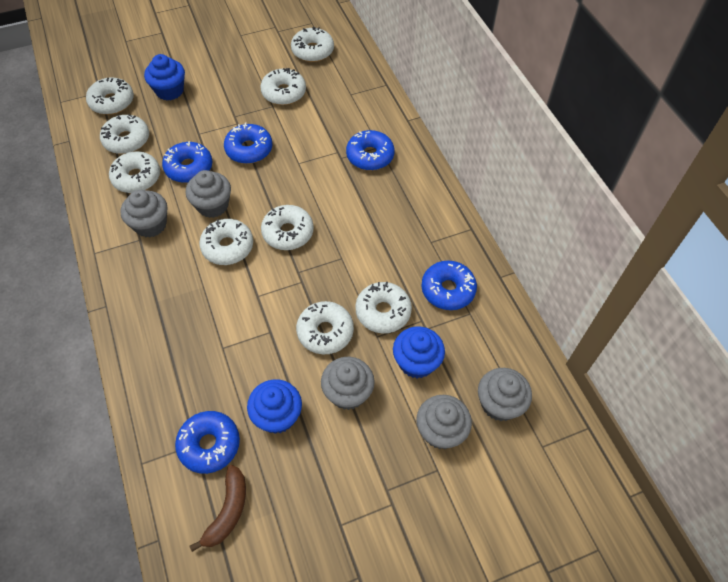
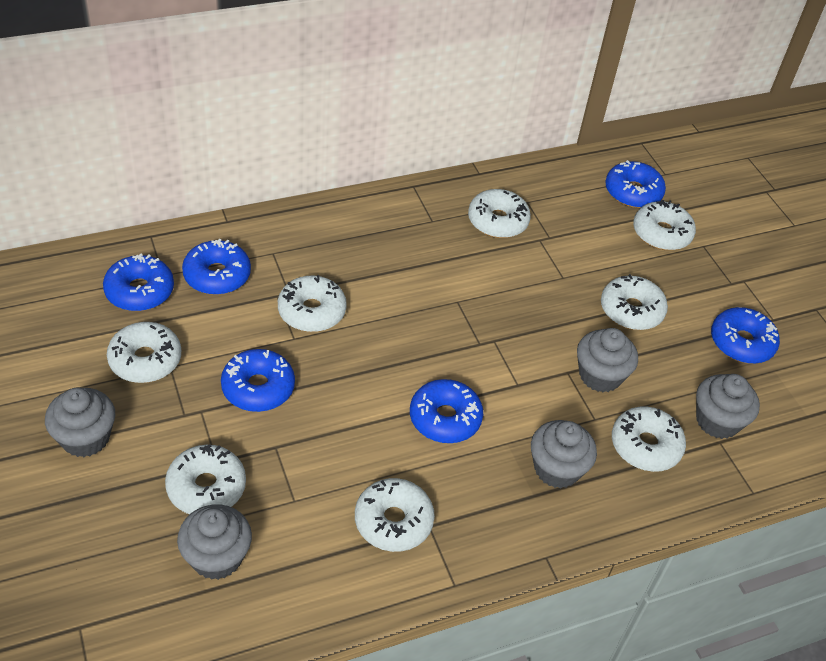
blue cupcake: 3 -> 0
blue donut: 5 -> 6
brown banana: 1 -> 0
white donut: 9 -> 8

